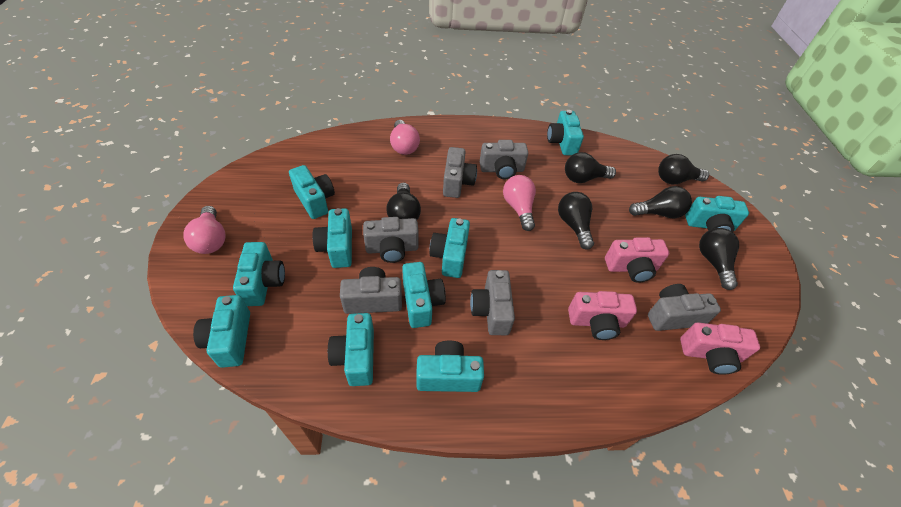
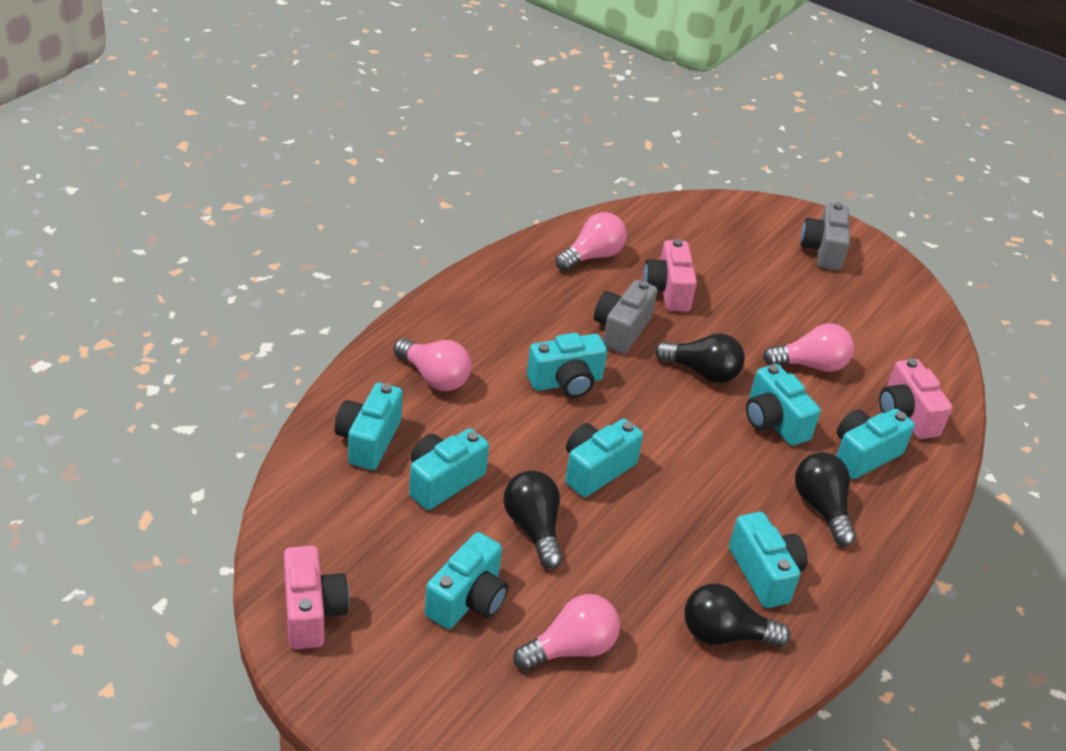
black light bulb: 6 -> 4
grey camera: 6 -> 2
pink light bulb: 3 -> 4
turquoise camera: 10 -> 8

